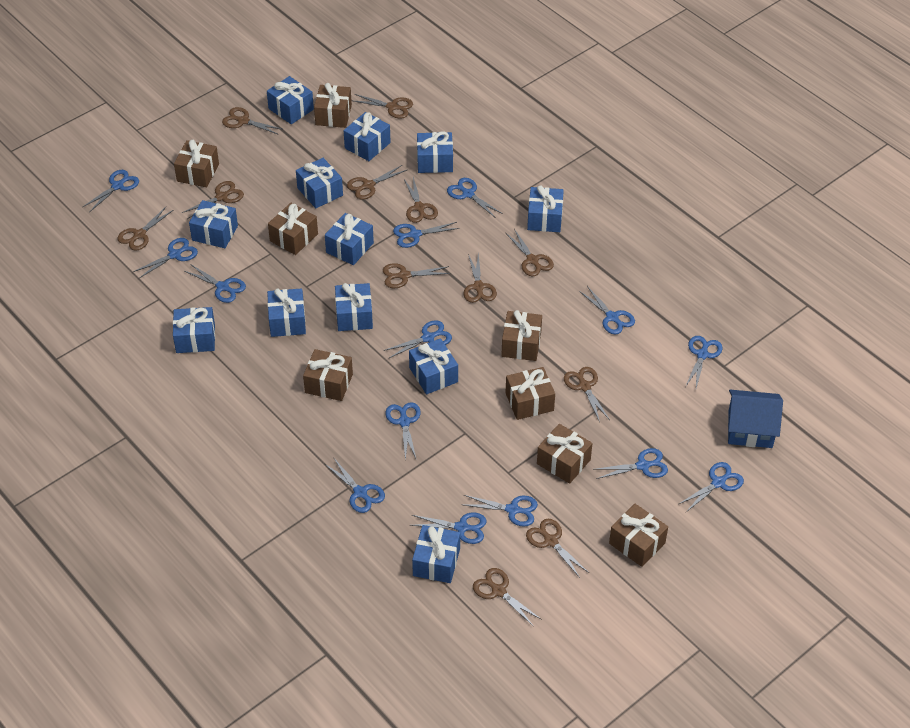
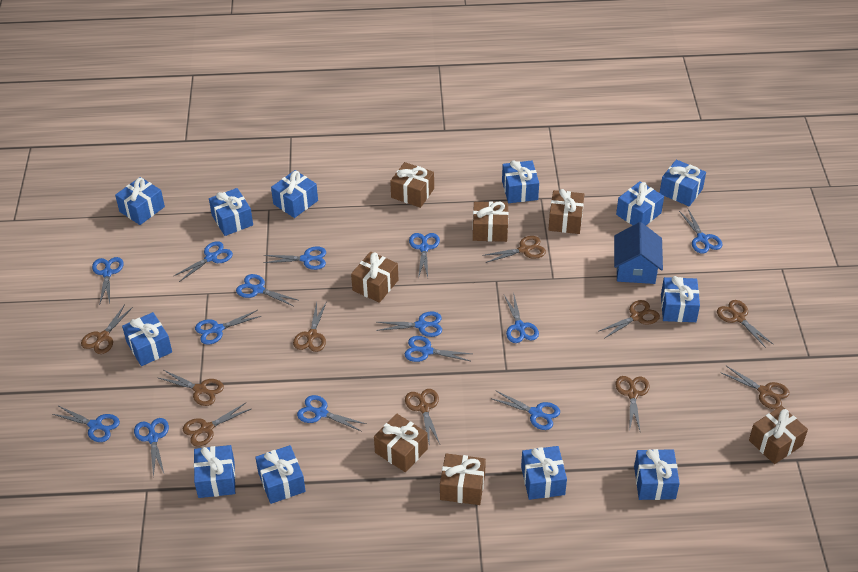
brown gift: 8 -> 7
brown scissors: 12 -> 10

